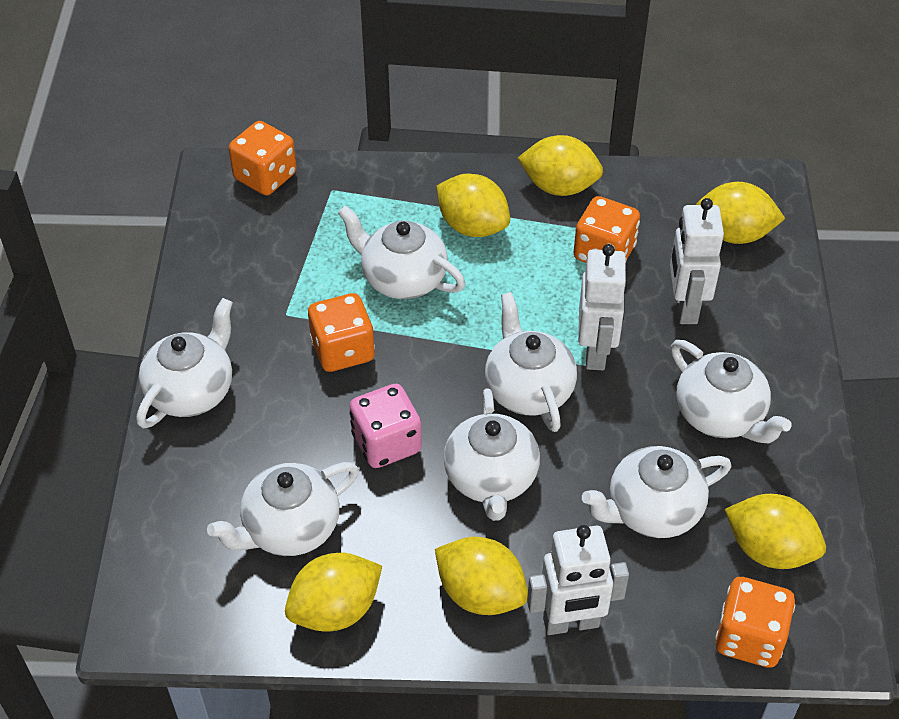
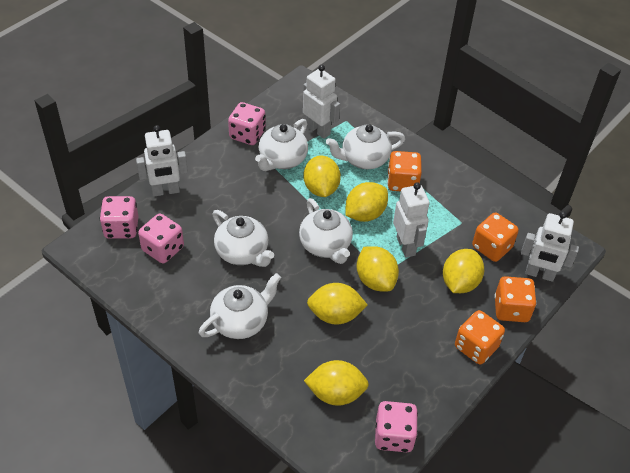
pink dice: 1 -> 4
white robot: 3 -> 4
white teapot: 7 -> 5

